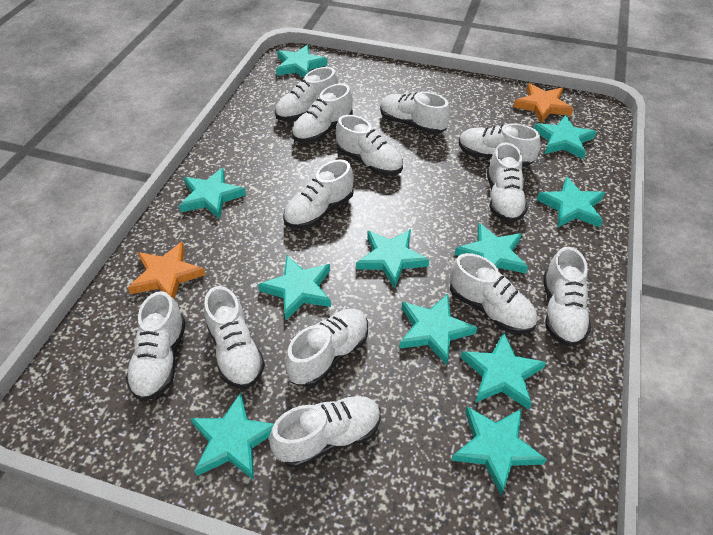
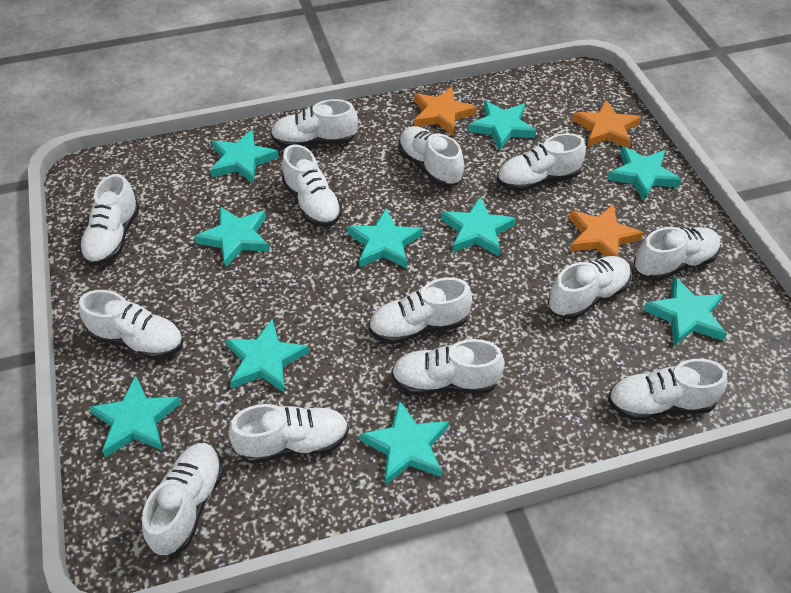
orange star: 2 -> 3
turquoise star: 11 -> 10

